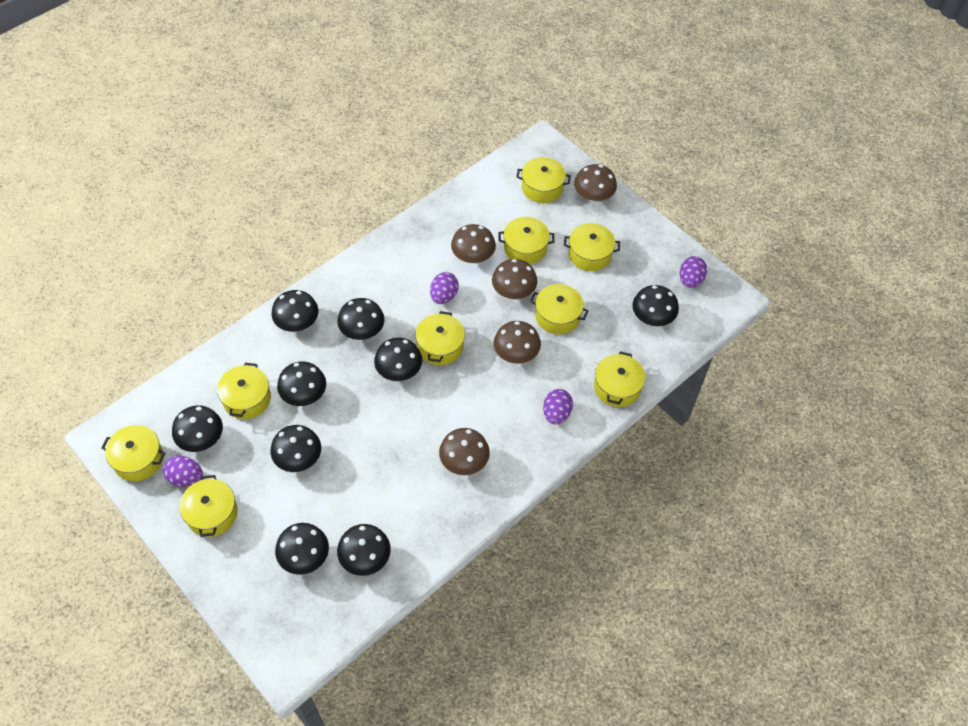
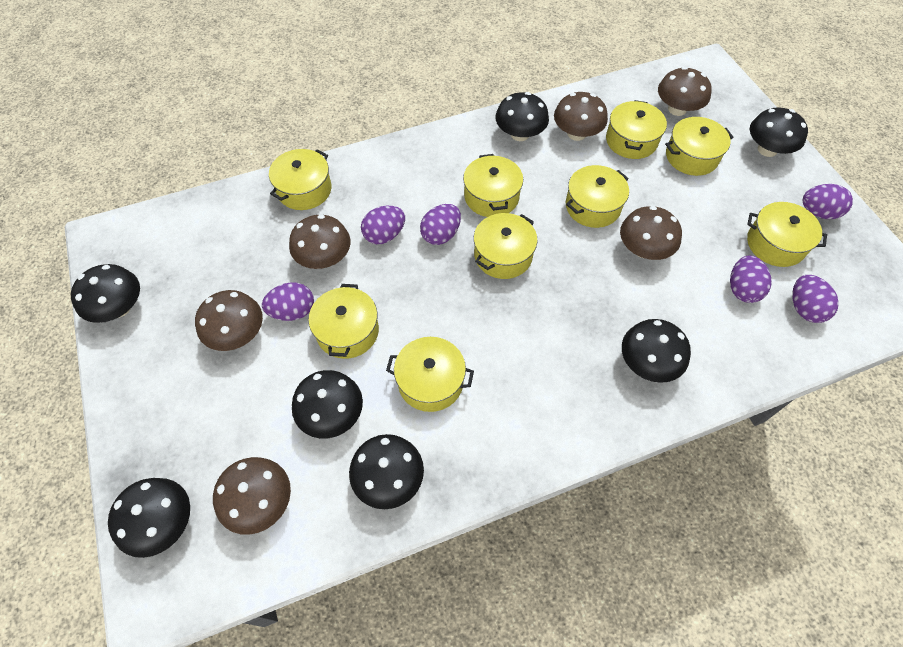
black mushroom: 9 -> 7
brown mushroom: 5 -> 6
purple egg: 4 -> 6

